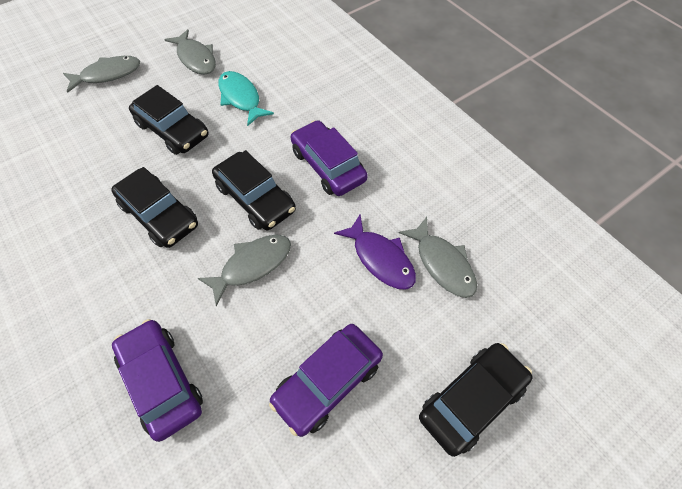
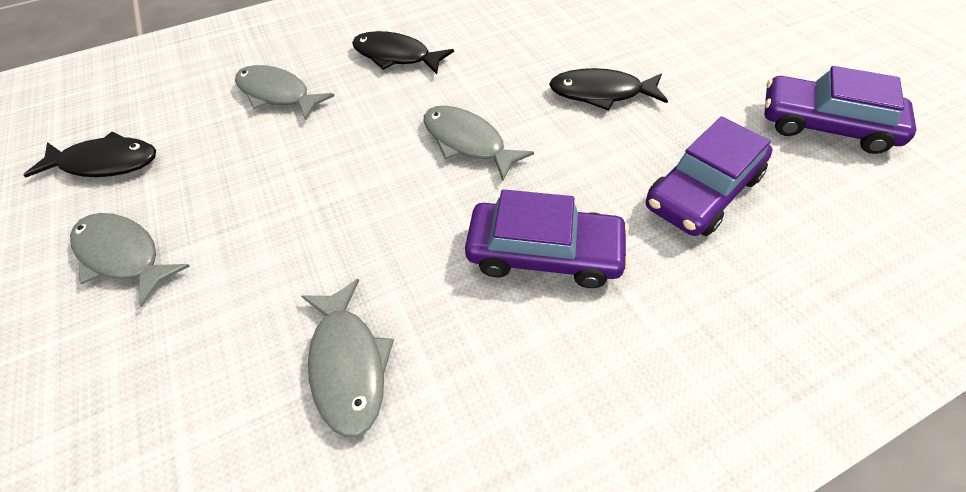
black car: 4 -> 0
black fish: 0 -> 3
purple fish: 1 -> 0
turquoise fish: 1 -> 0

